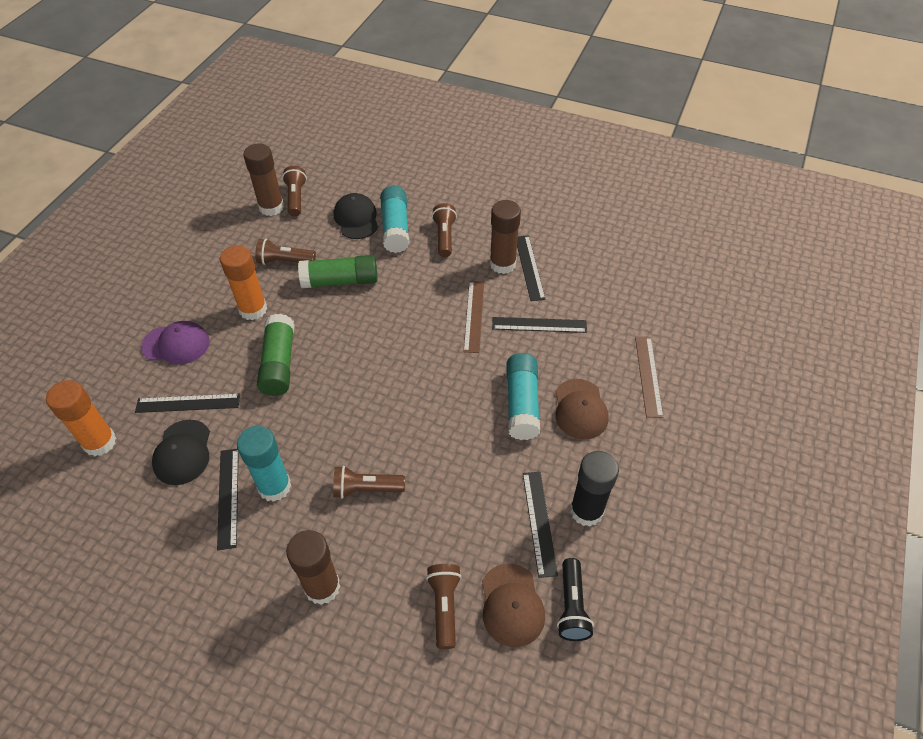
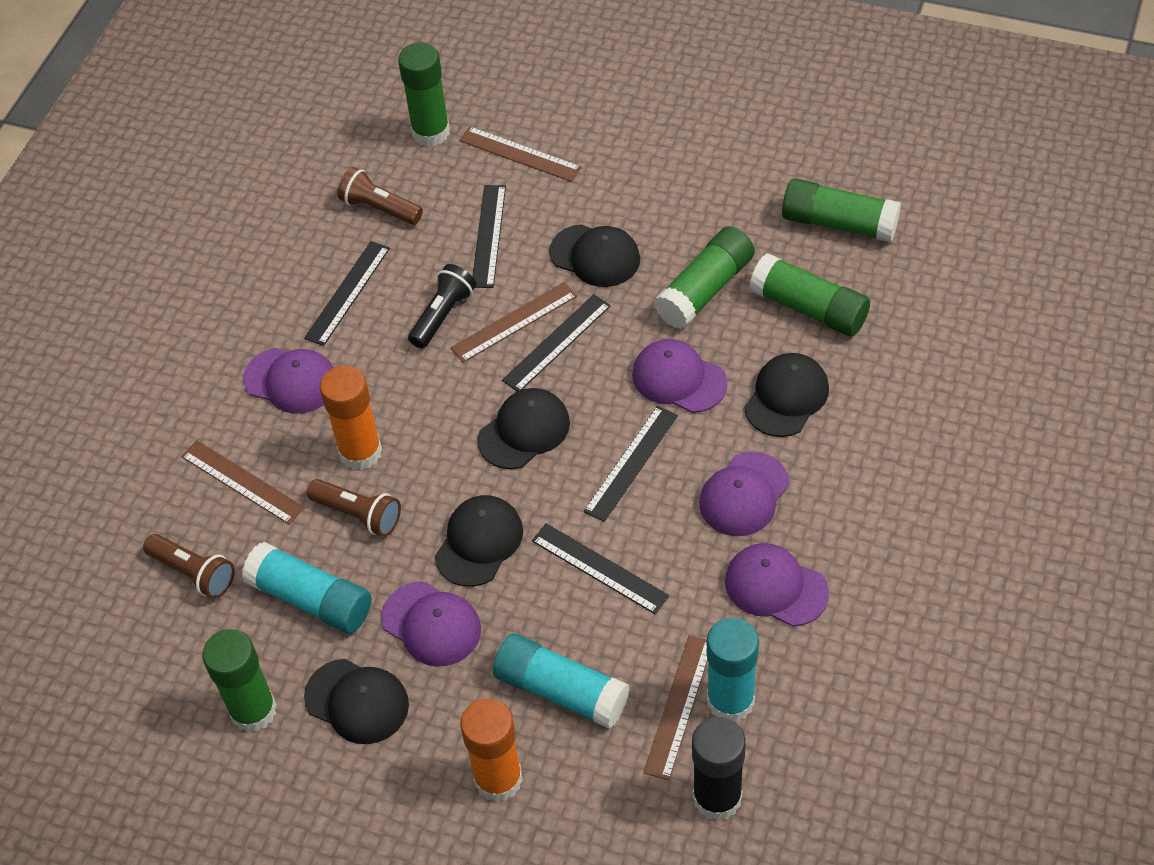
black cap: 2 -> 5
brown cap: 2 -> 0
brown flashlight: 5 -> 3
brown glue stick: 3 -> 0
brown ruler: 2 -> 4
green glue stick: 2 -> 5
purple cap: 1 -> 5

